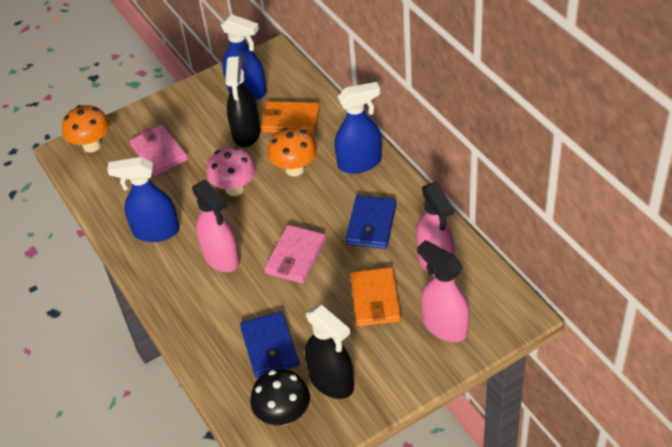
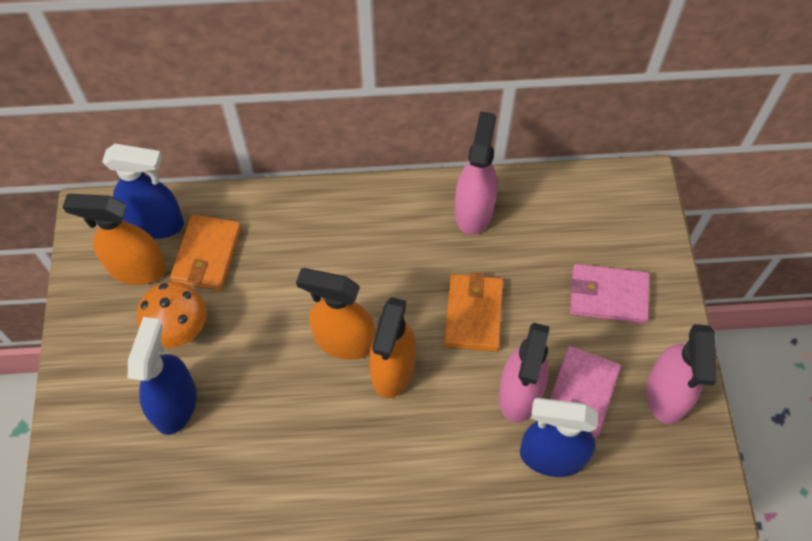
black mushroom: 1 -> 0
black spray bottle: 2 -> 0
blue wallet: 2 -> 0
orange mushroom: 2 -> 1
orange spray bottle: 0 -> 3
pink mushroom: 1 -> 0

